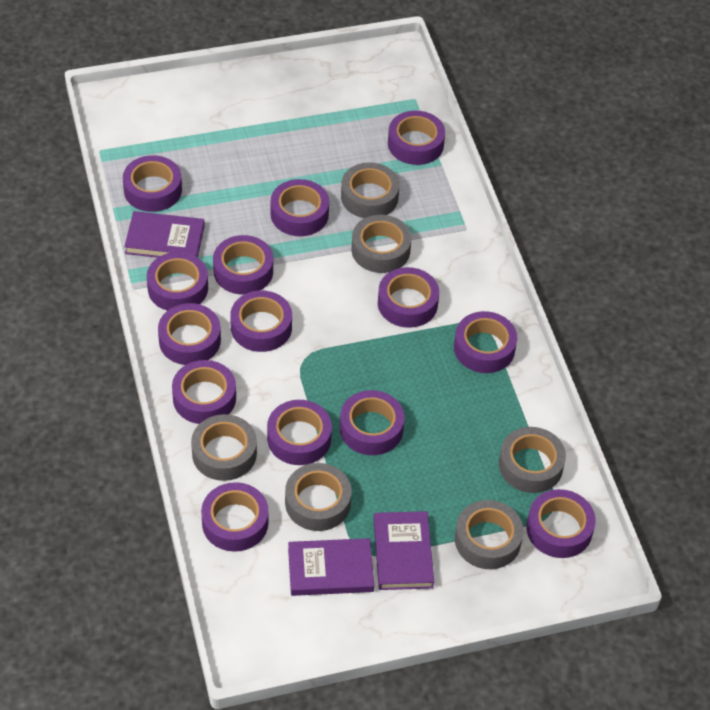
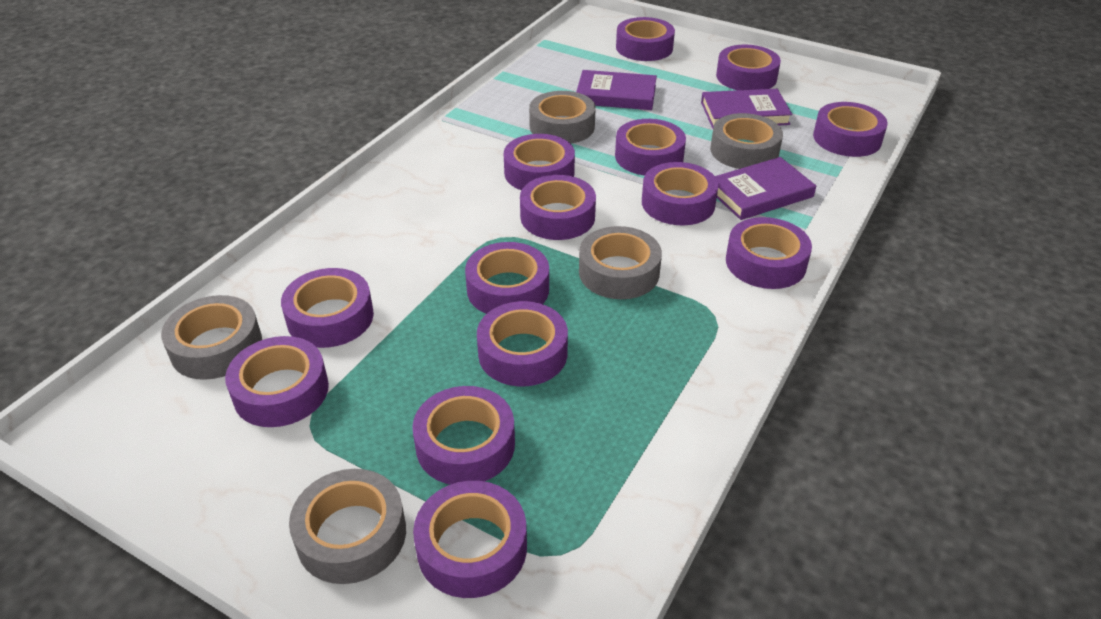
grey tape: 6 -> 5

